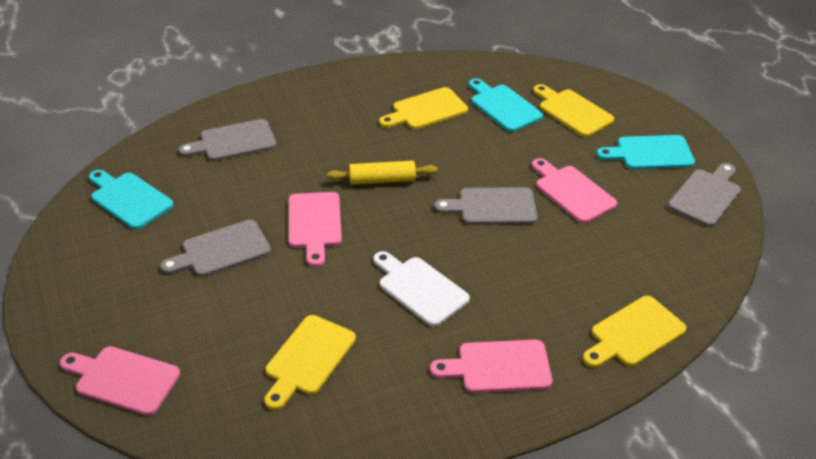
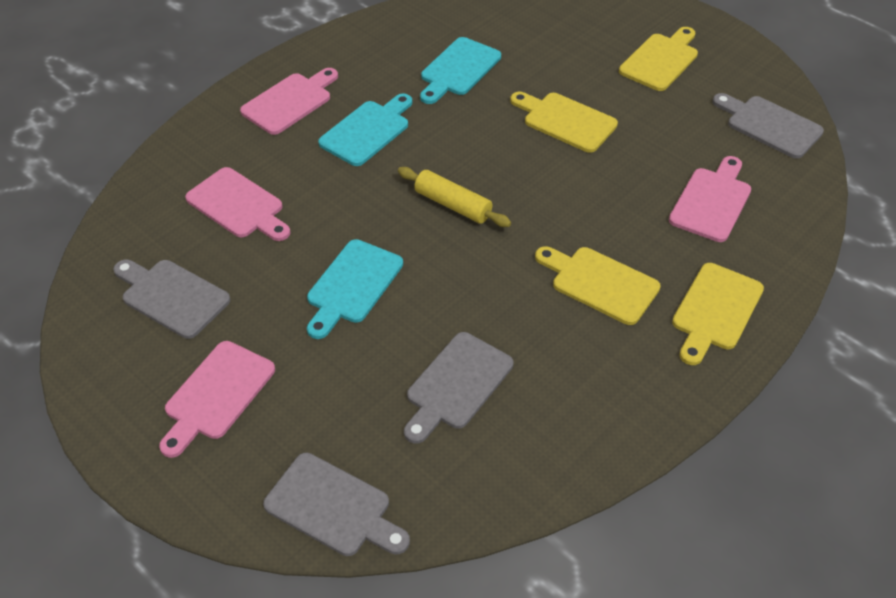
white cutting board: 1 -> 0

